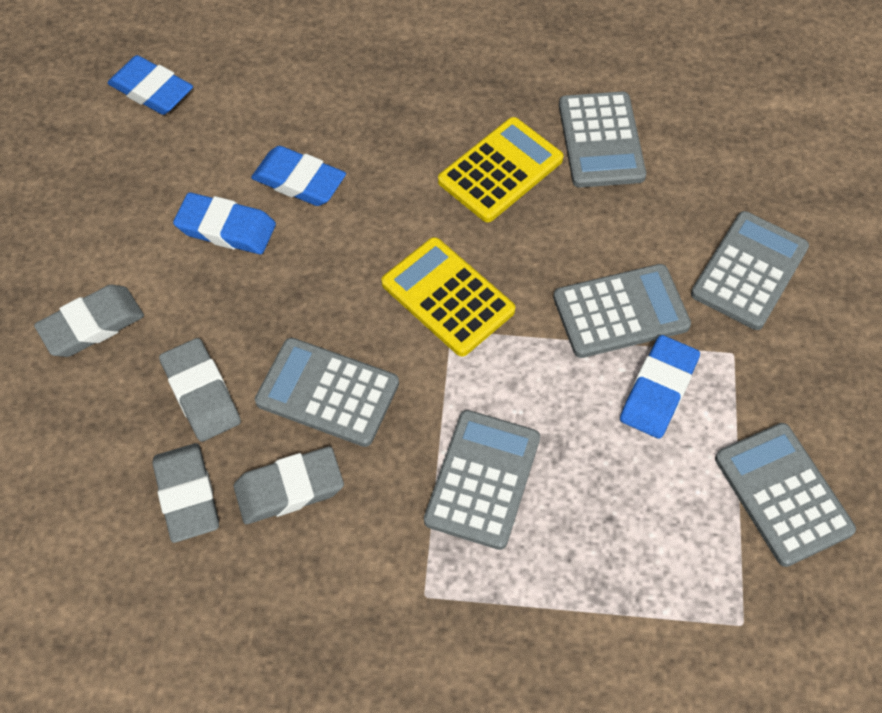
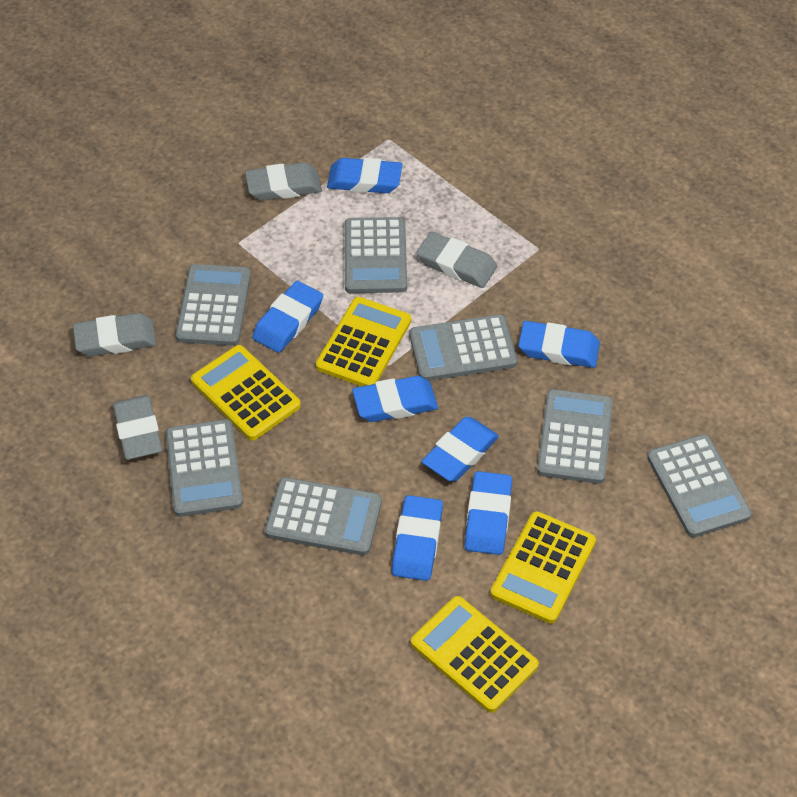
blue eraser: 4 -> 7
grey calculator: 6 -> 7
yellow calculator: 2 -> 4

